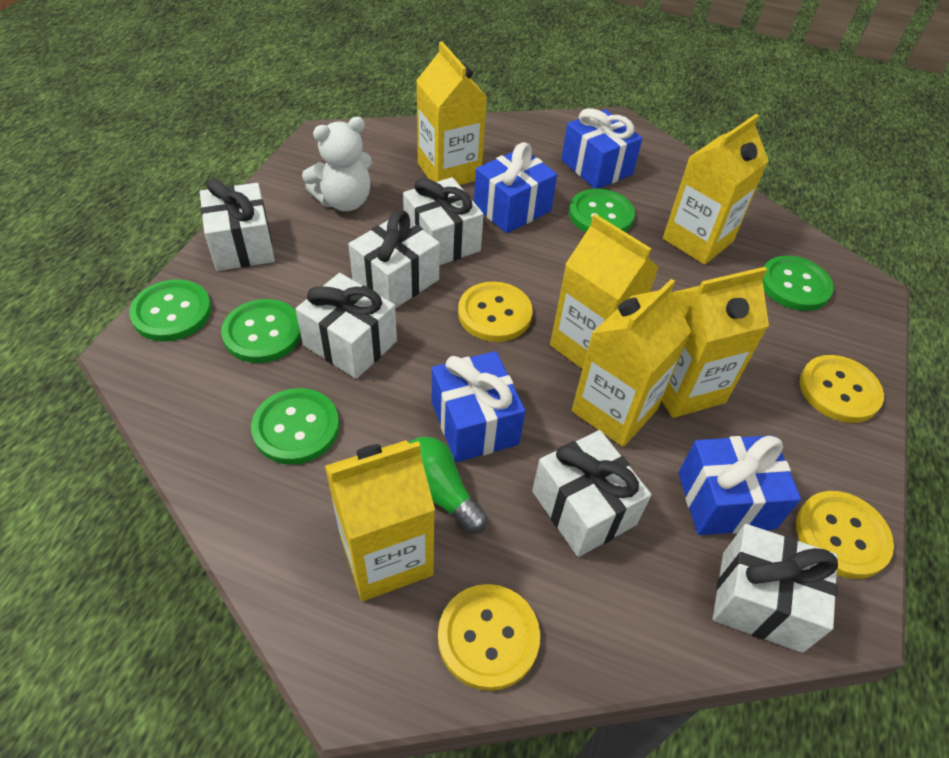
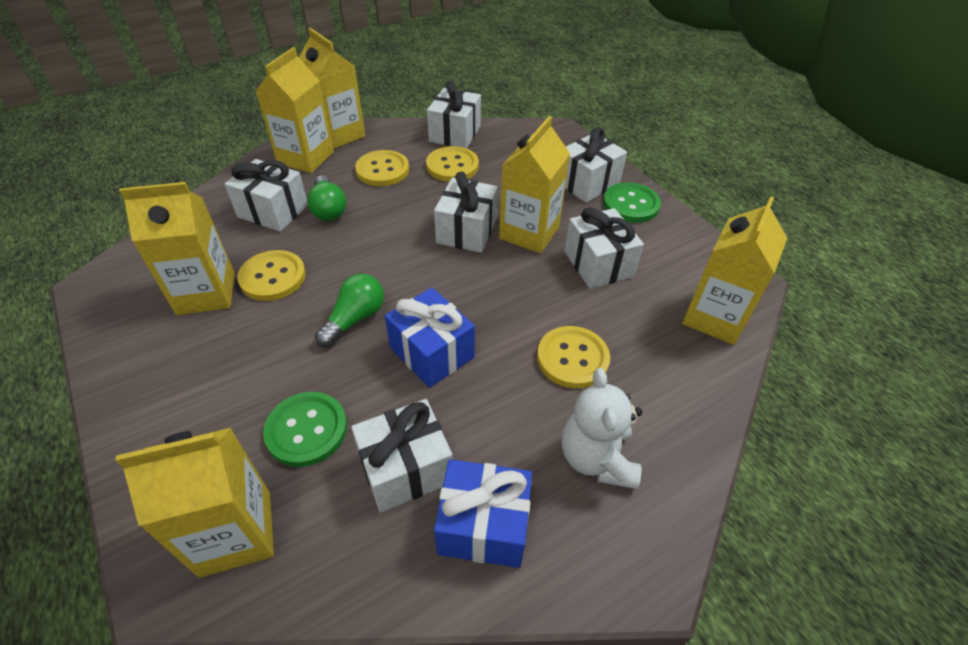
blue gift: 4 -> 2
green button: 5 -> 2
green light bulb: 1 -> 2

